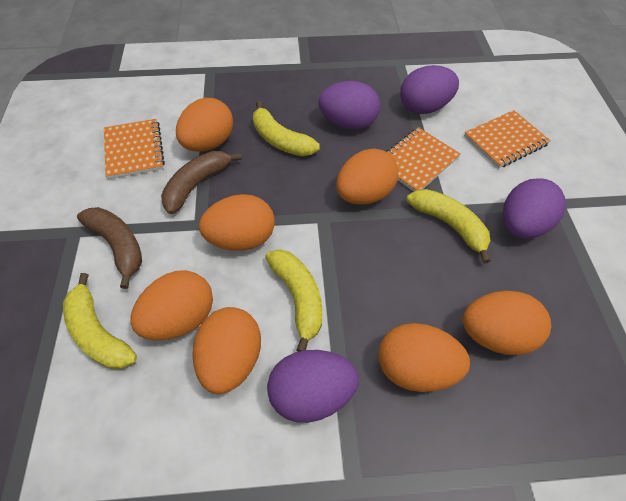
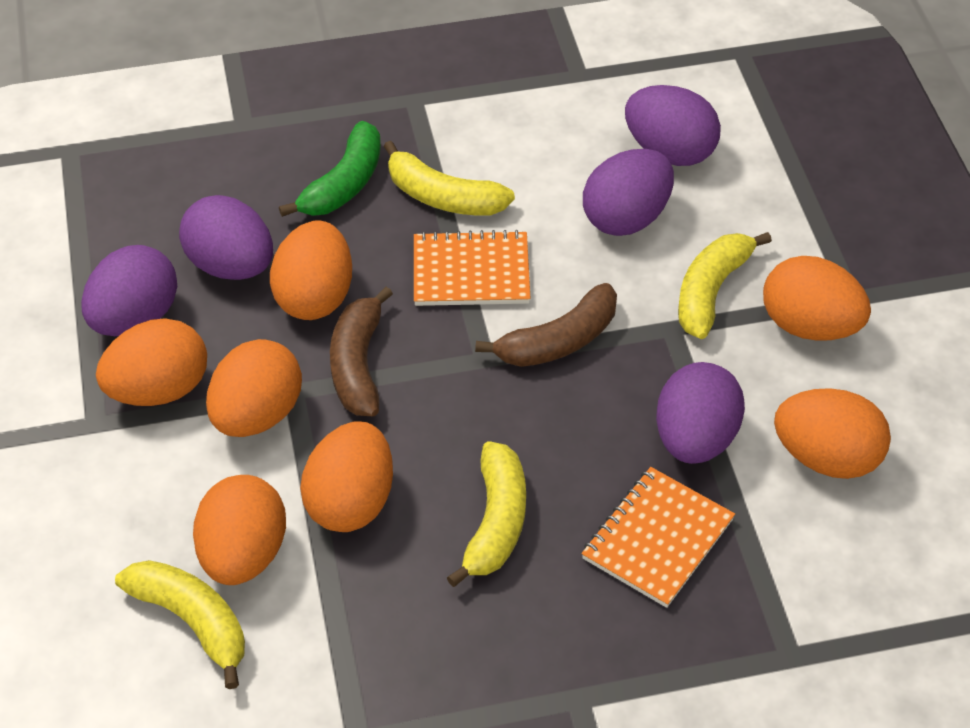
green banana: 0 -> 1
orange notebook: 3 -> 2
purple egg: 4 -> 5

